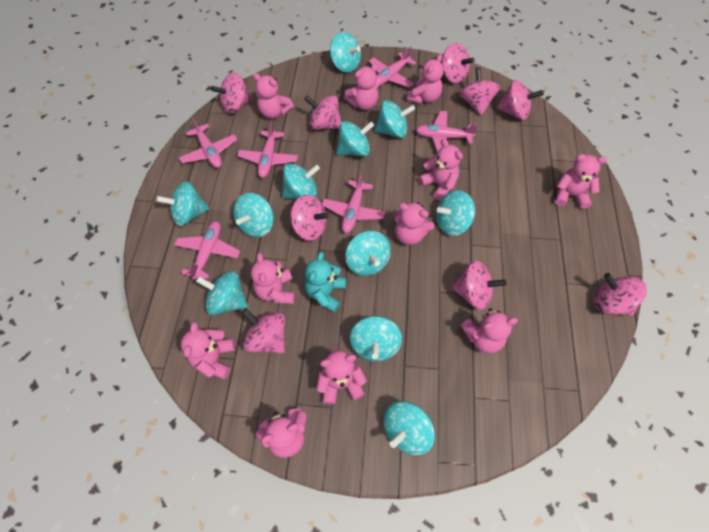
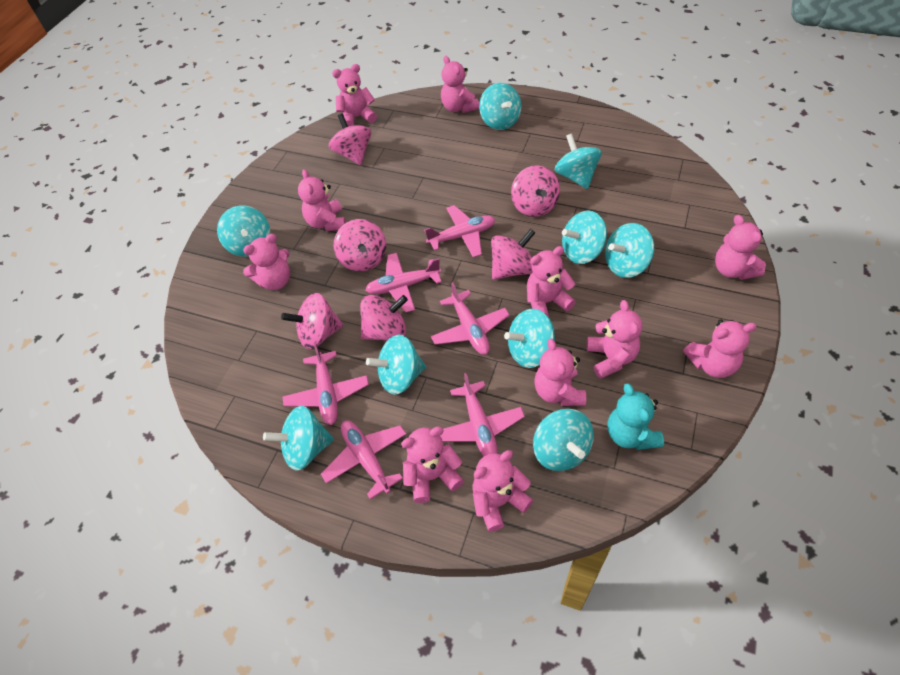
pink spinning top: 9 -> 6
turquoise spinning top: 11 -> 9

